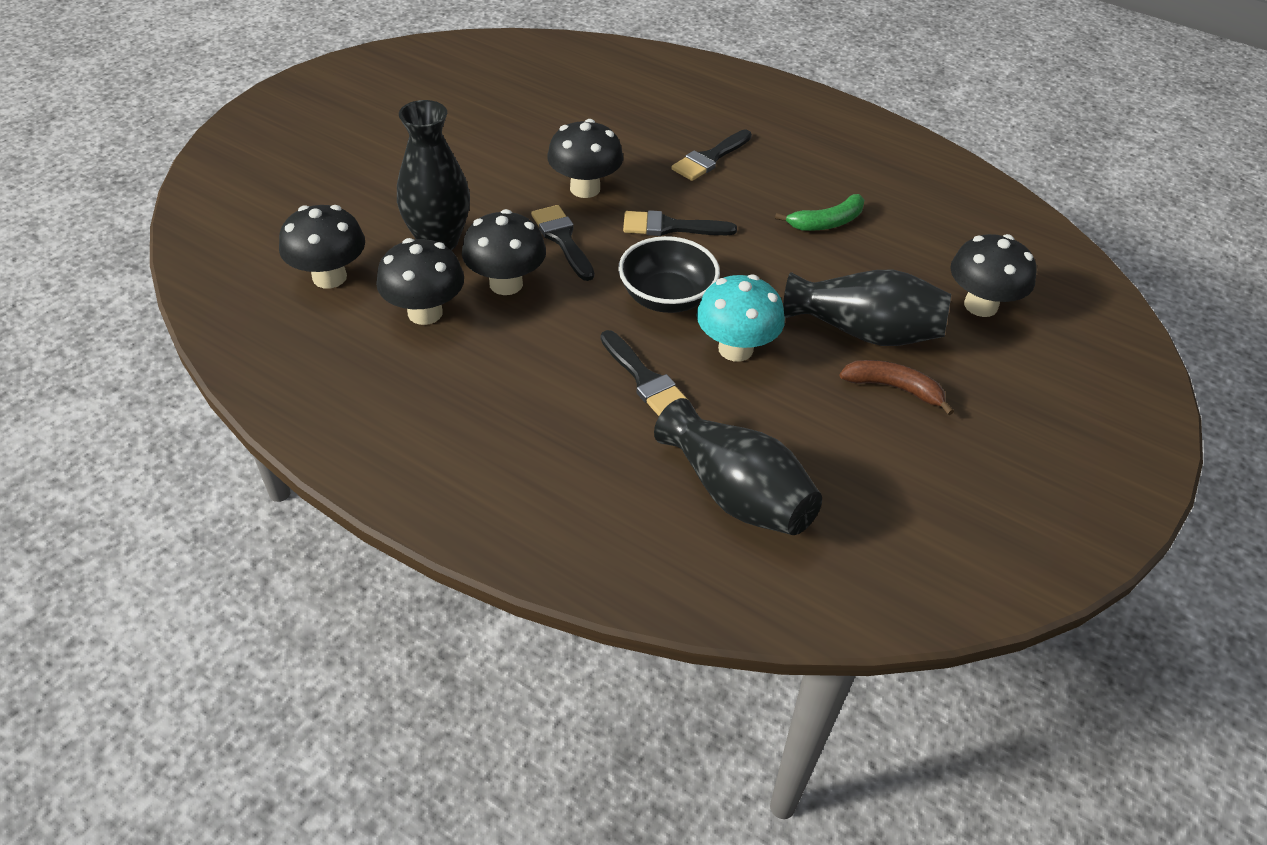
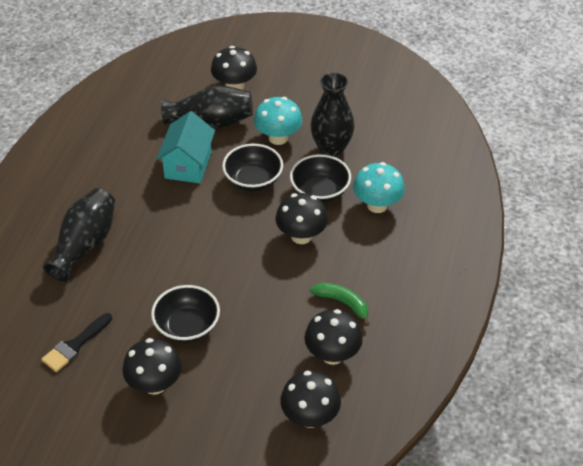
black bowl: 1 -> 3
black brush: 4 -> 1
brown banana: 1 -> 0
turquoise house: 0 -> 1
turquoise mushroom: 1 -> 2

